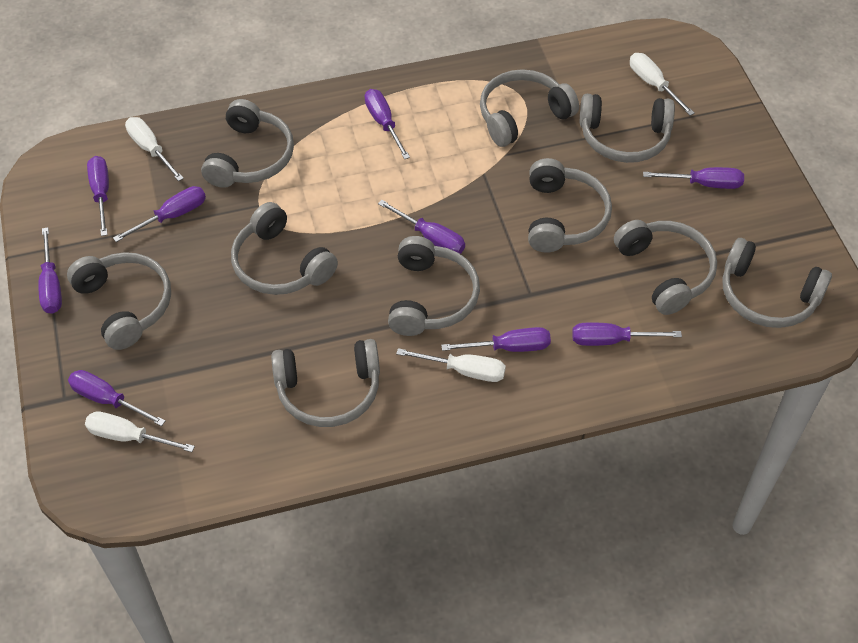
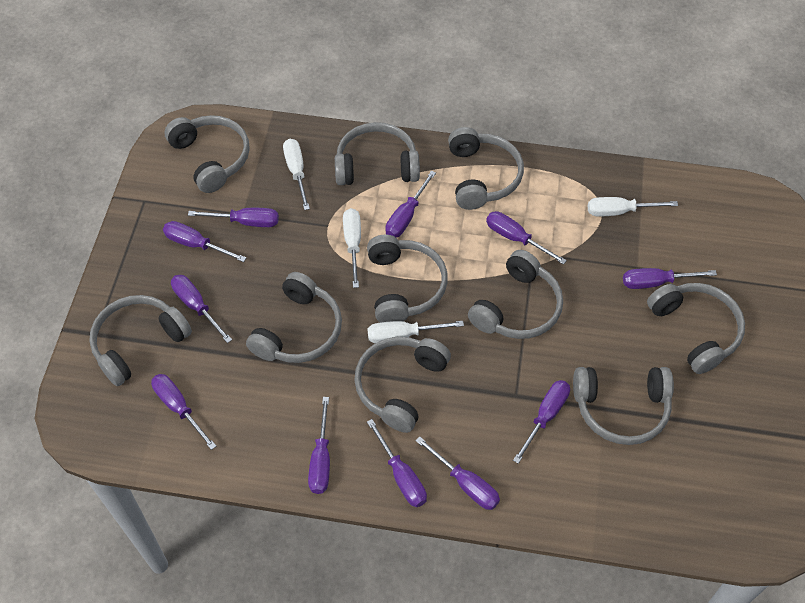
purple screwdriver: 9 -> 11

